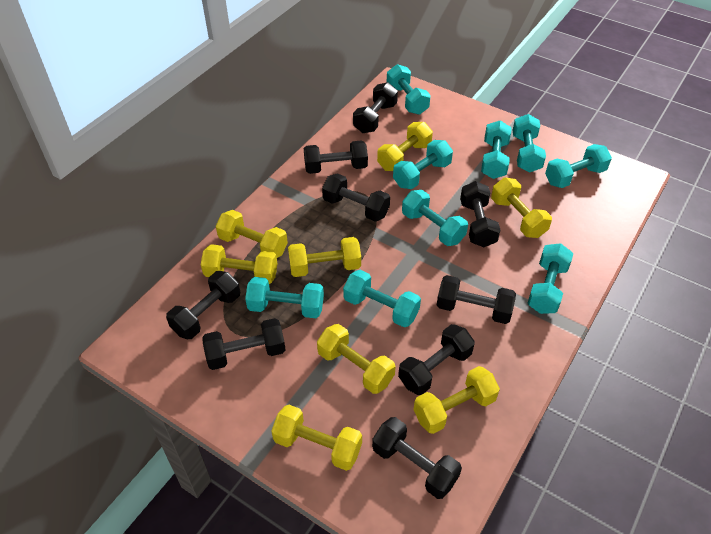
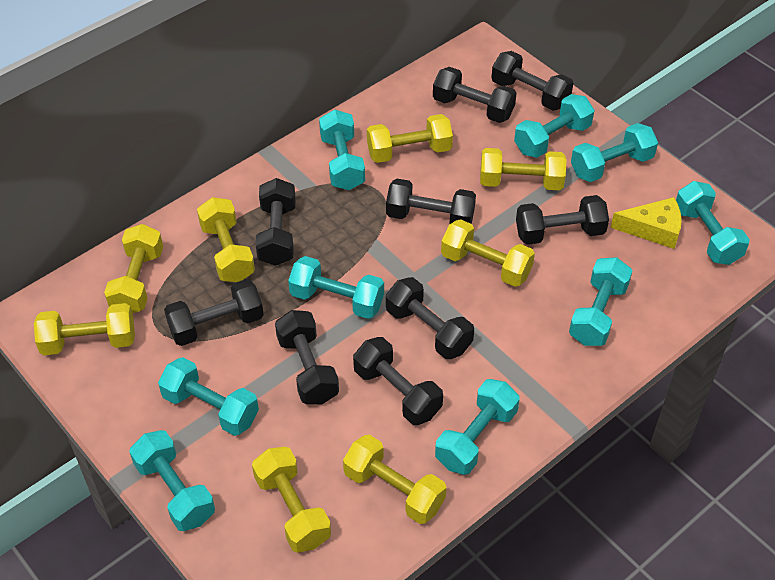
yellow cheese: 0 -> 1

